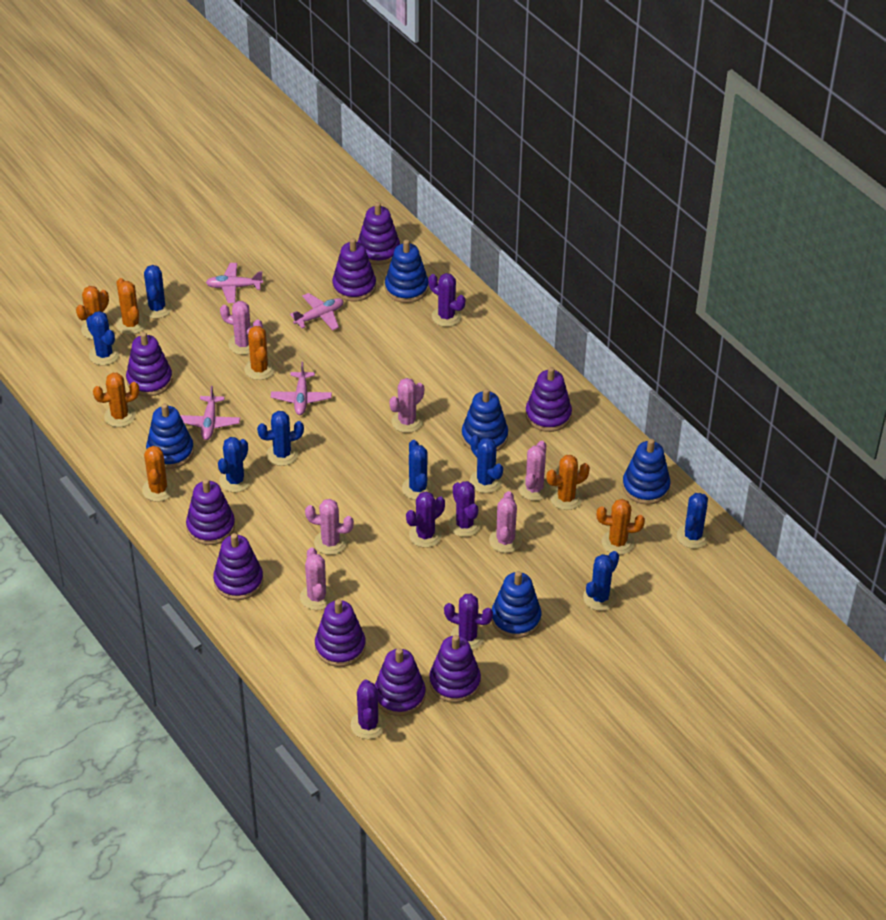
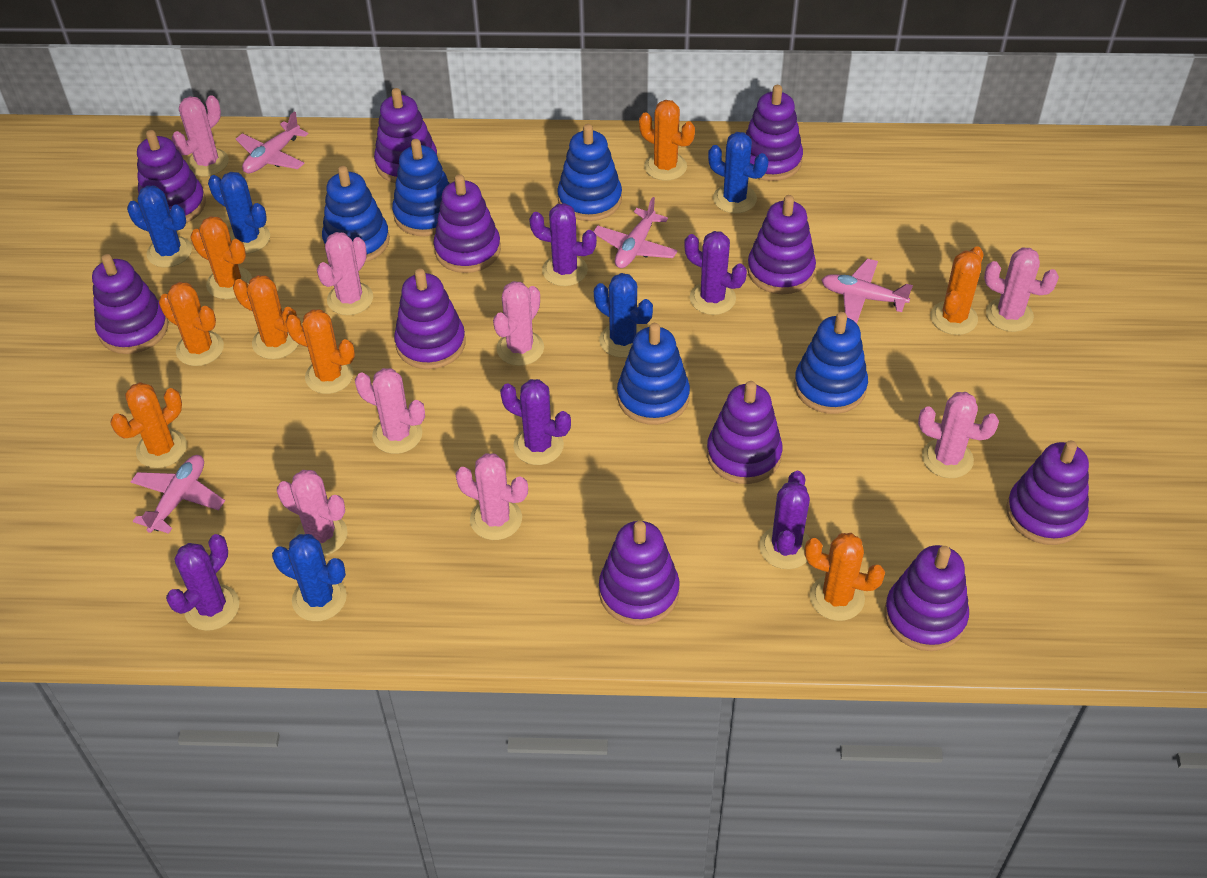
blue cactus: 8 -> 5
orange cactus: 7 -> 8
pink cactus: 6 -> 8
purple stacking toy: 9 -> 11

